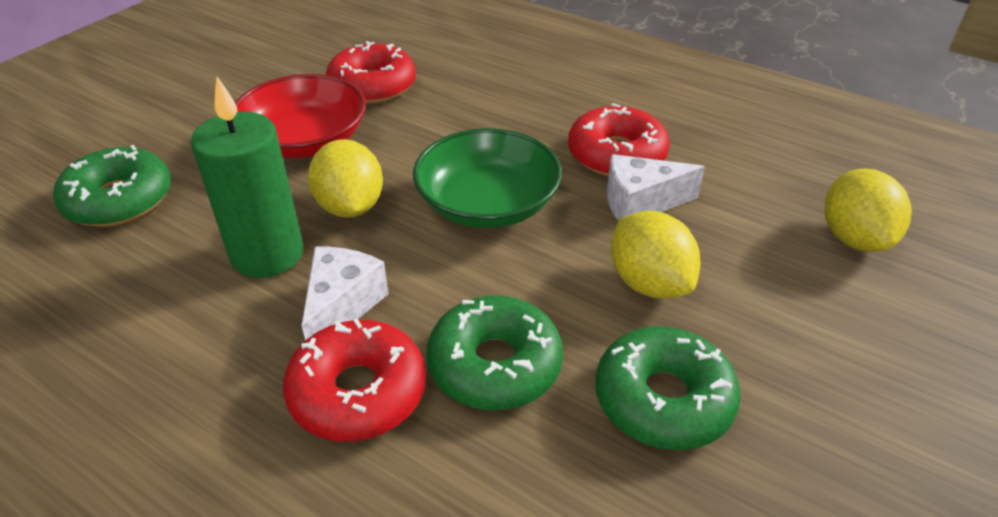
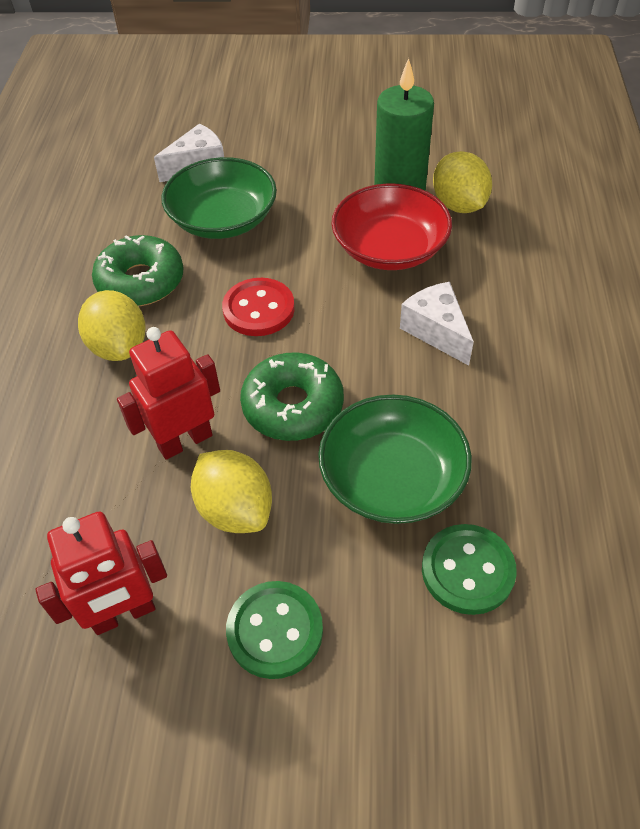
green bowl: 1 -> 2
green button: 0 -> 2
green donut: 3 -> 2
red button: 0 -> 1
red donut: 3 -> 0
red robot: 0 -> 2

